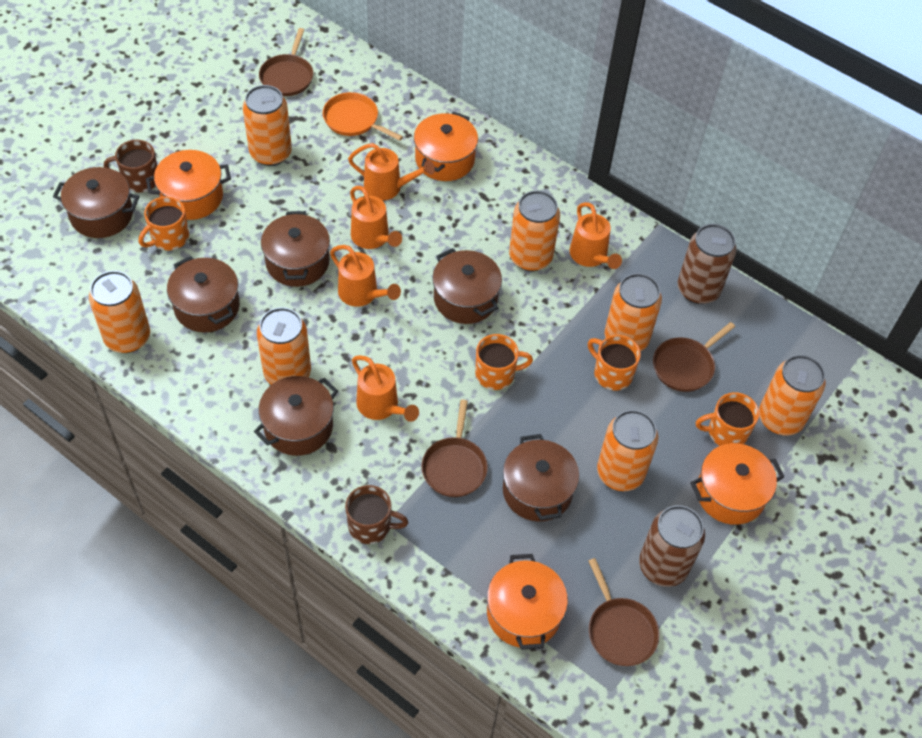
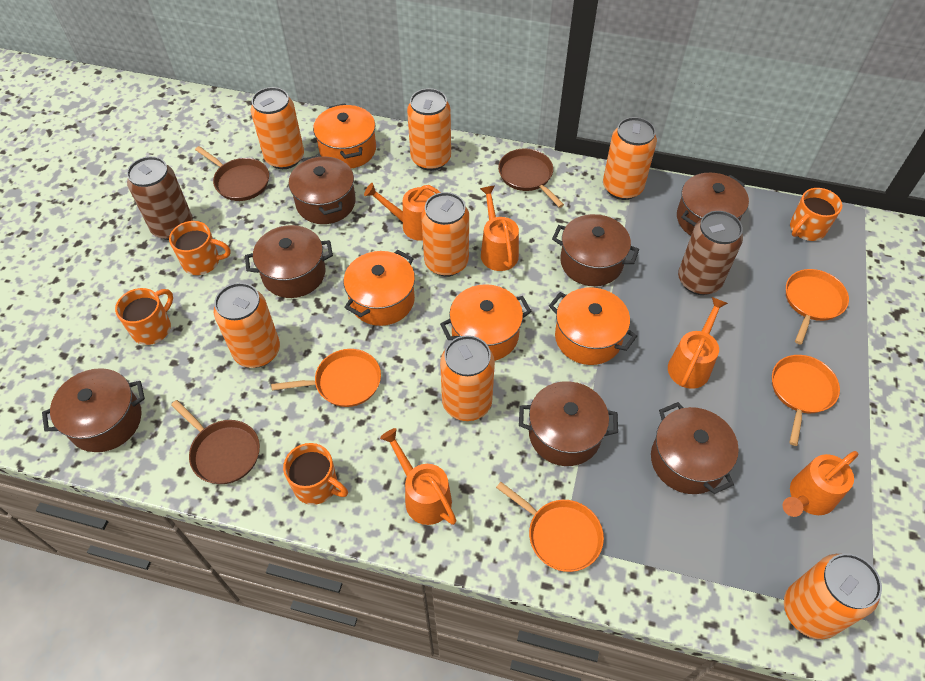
brown mug: 2 -> 0
brown pan: 4 -> 3
brown pot: 6 -> 7
orange pan: 1 -> 4

